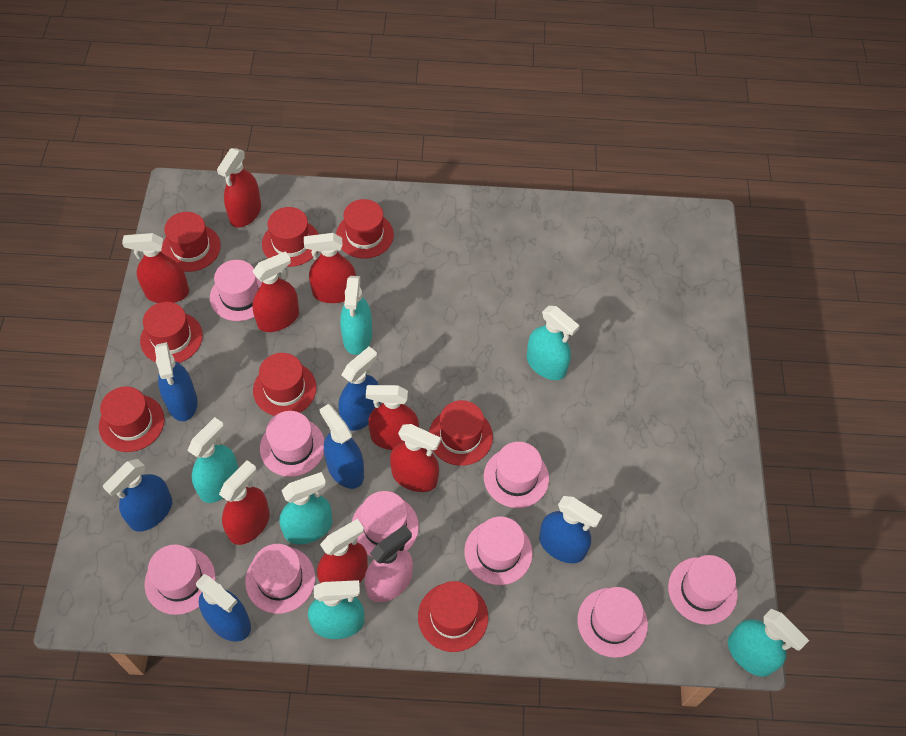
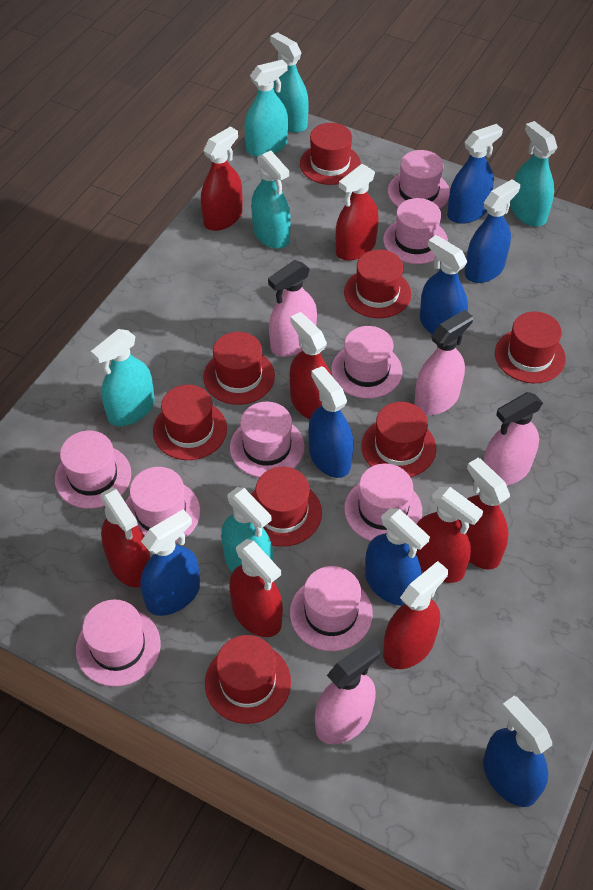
blue spray bottle: 6 -> 7
pink spray bottle: 1 -> 4

